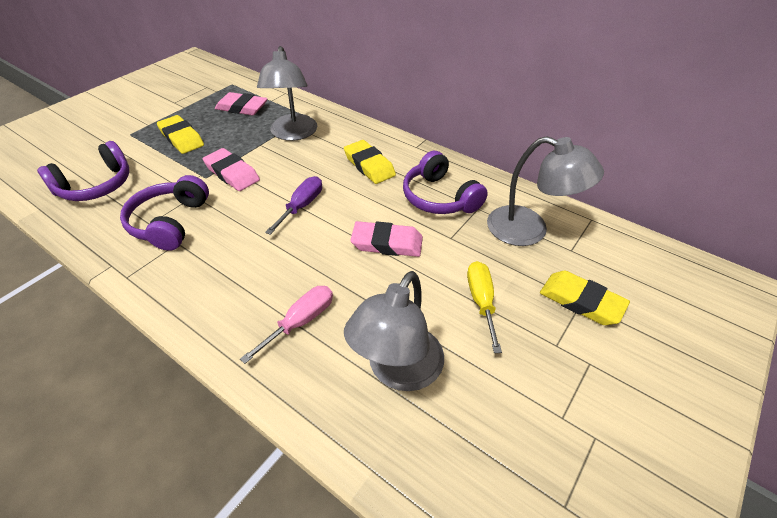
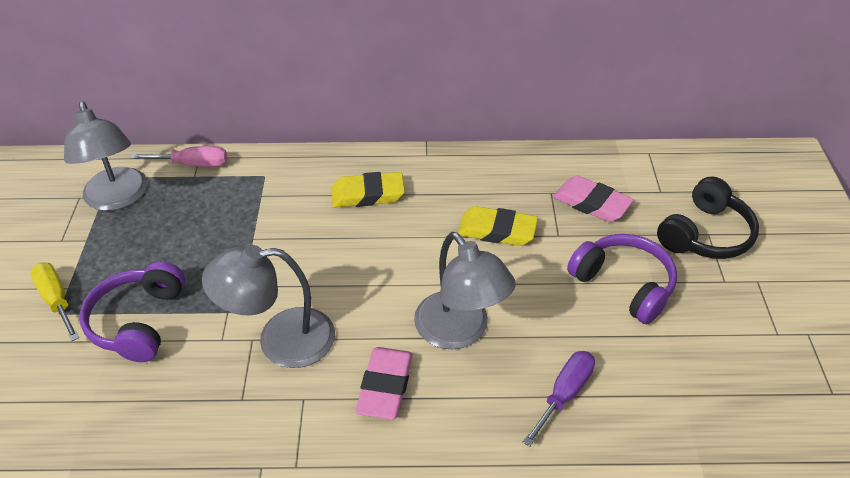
black headphones: 0 -> 1
pink eraser: 3 -> 2
purple headphones: 3 -> 2
yellow eraser: 3 -> 2

